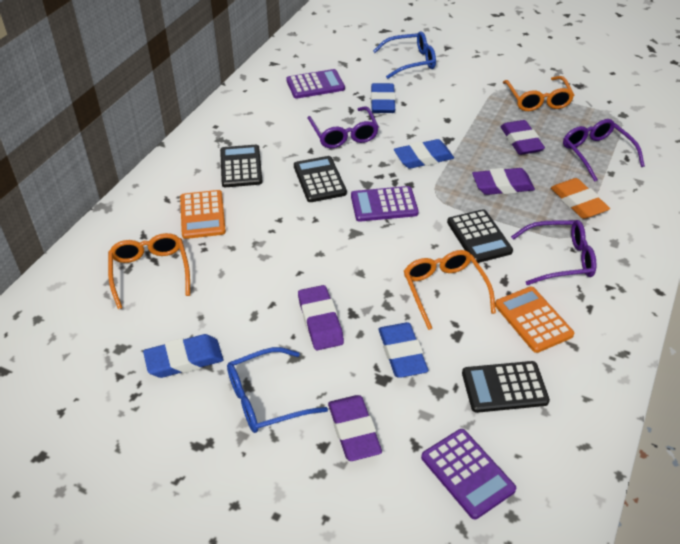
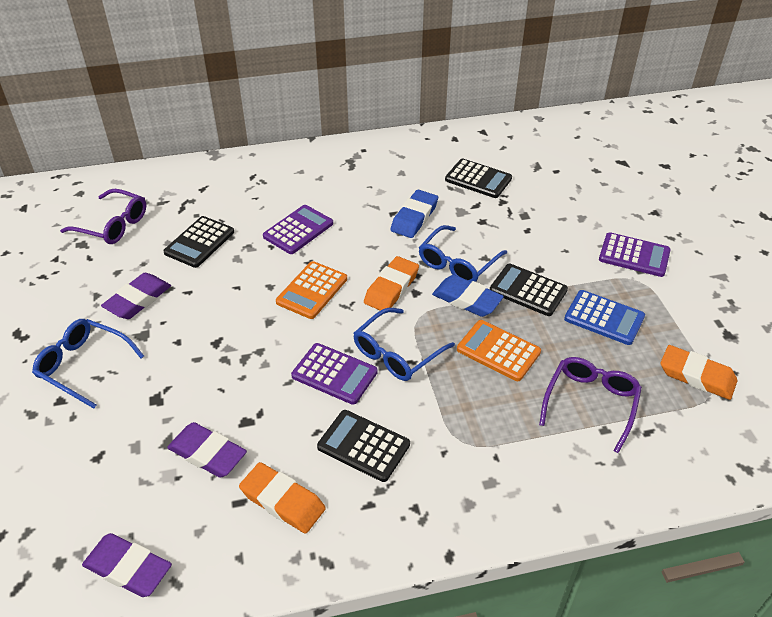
blue calculator: 0 -> 1
blue eraser: 4 -> 2
blue glasses: 2 -> 3
orange eraser: 1 -> 3
orange glasses: 3 -> 0
purple eraser: 4 -> 3
purple glasses: 3 -> 2

